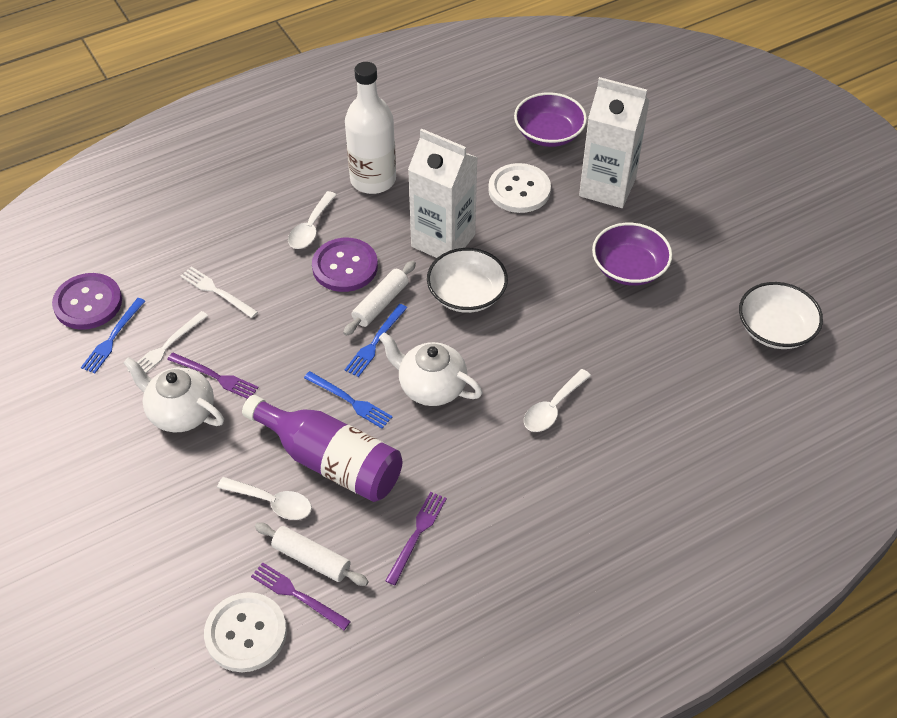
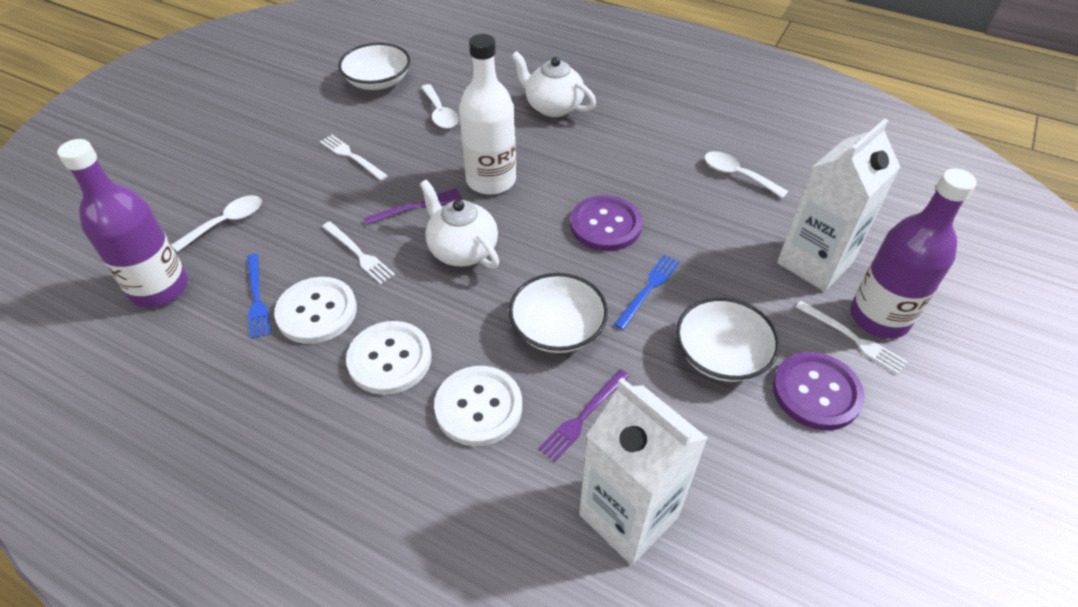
blue fork: 3 -> 2
purple bottle: 1 -> 2
purple bowl: 2 -> 0
purple fork: 3 -> 2
white bowl: 2 -> 3
white button: 2 -> 3
white fork: 2 -> 3
white rolling pin: 2 -> 0

